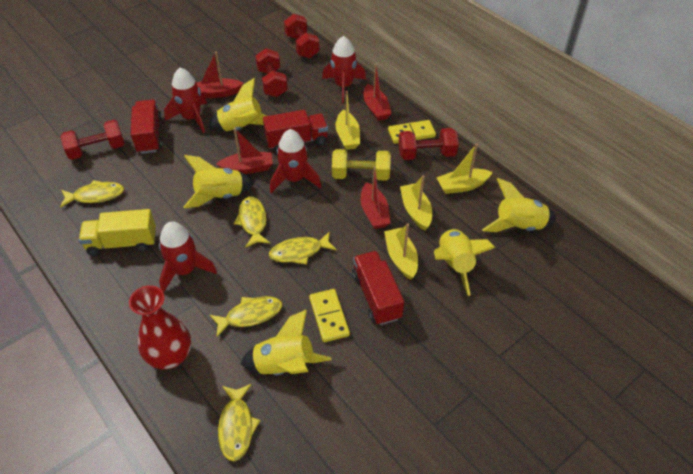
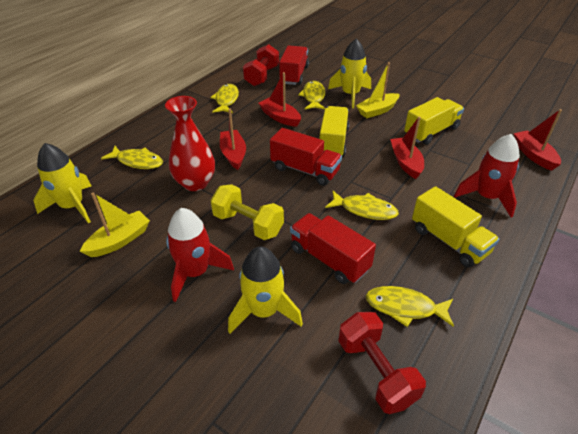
red dumbbell: 4 -> 2
red rocket: 4 -> 2
yellow boat: 4 -> 2
yellow domino: 2 -> 0
yellow rocket: 5 -> 3
yellow truck: 1 -> 3

